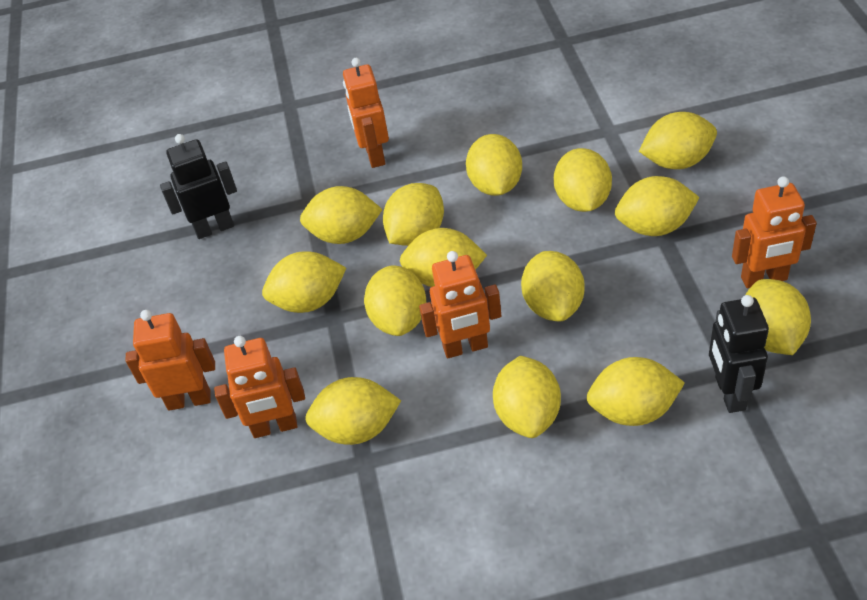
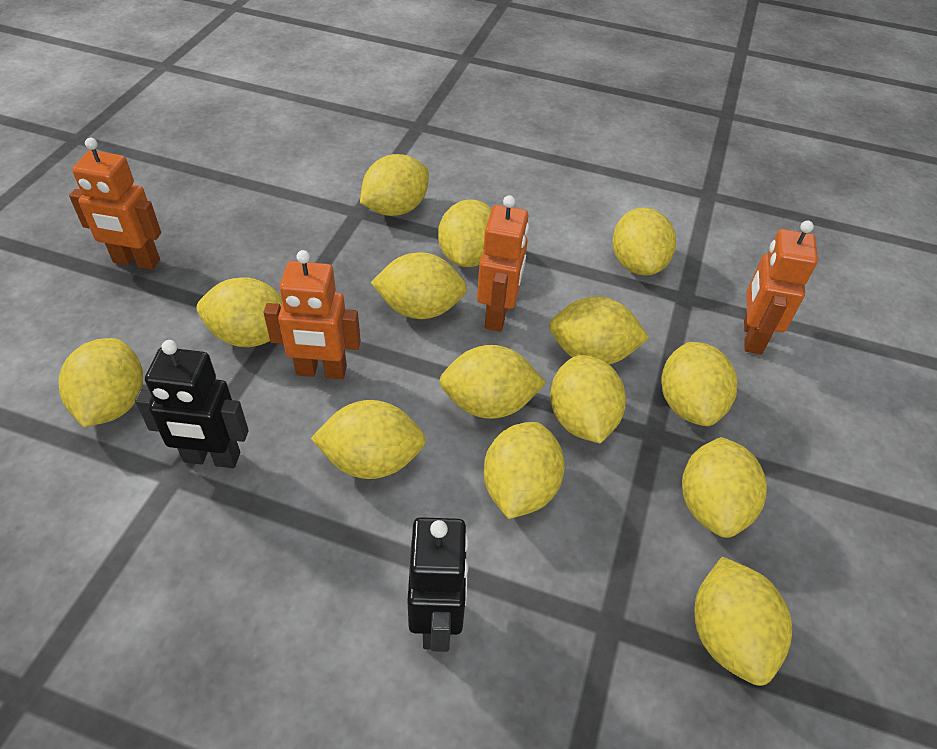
orange robot: 5 -> 4

